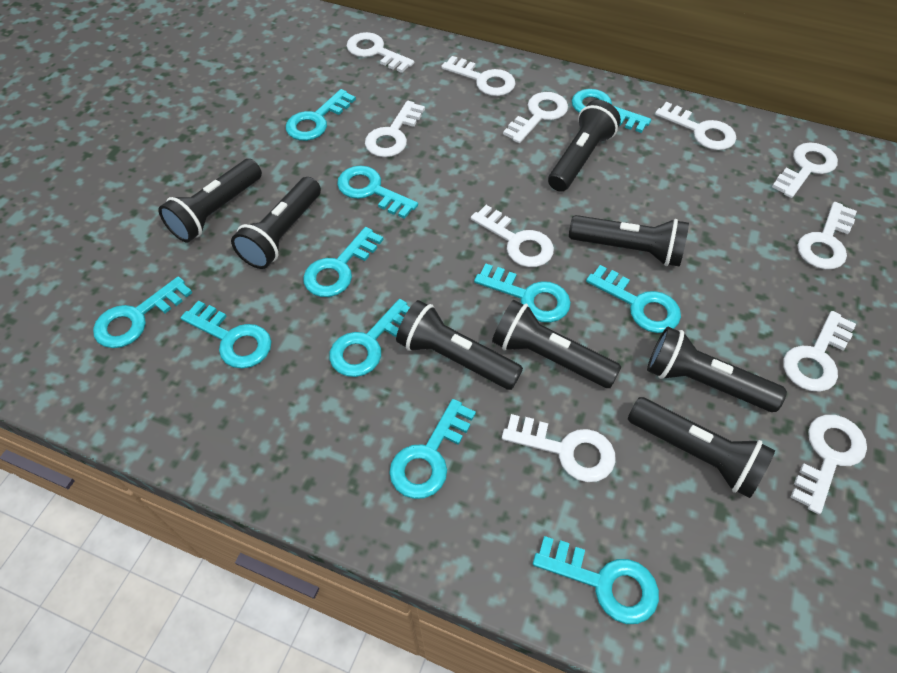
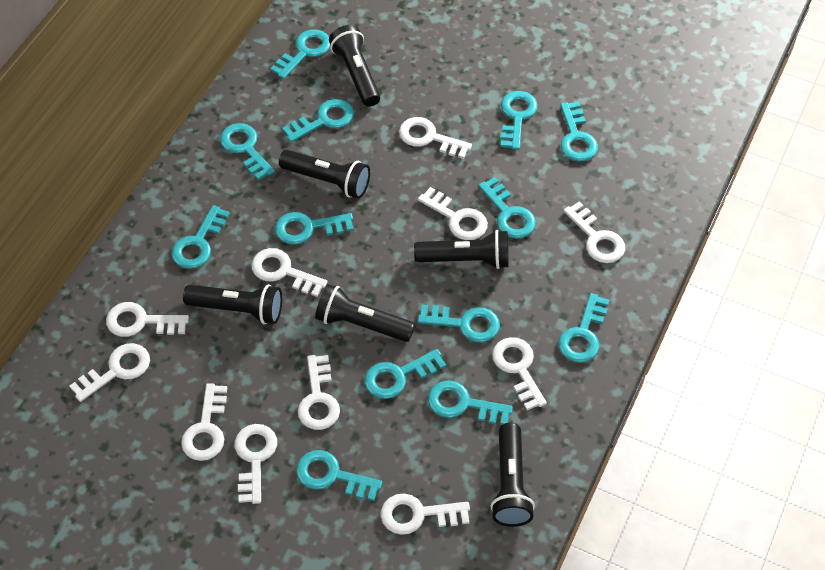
black flashlight: 8 -> 6
turquoise key: 11 -> 13

